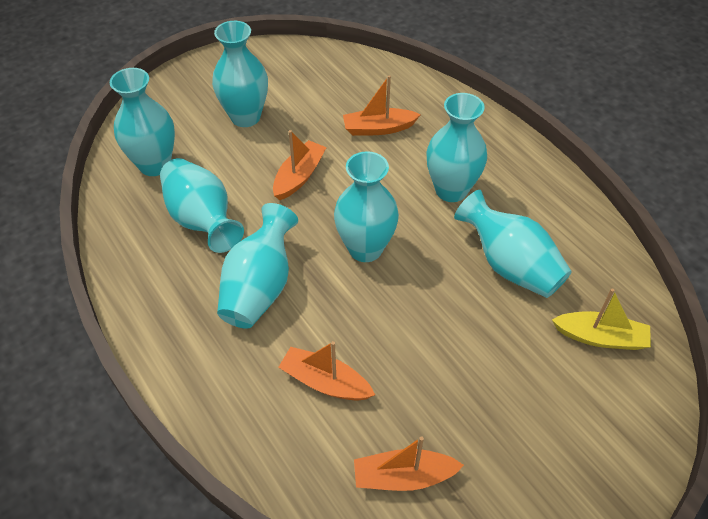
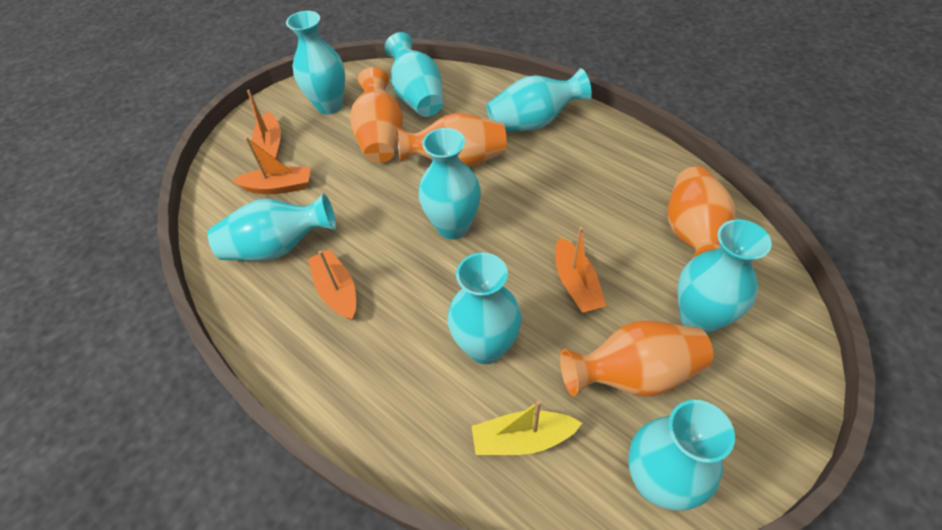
orange vase: 0 -> 4
turquoise vase: 7 -> 8

